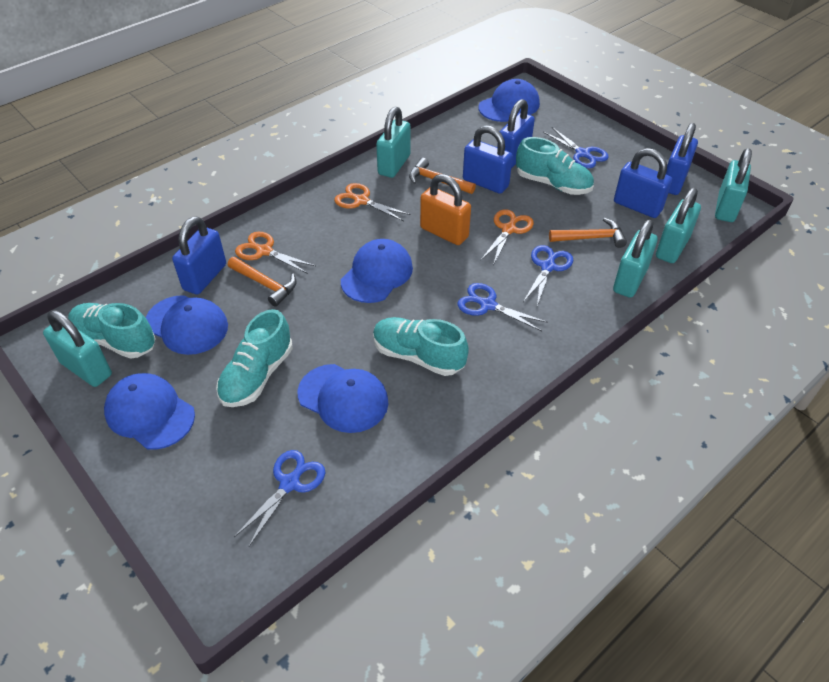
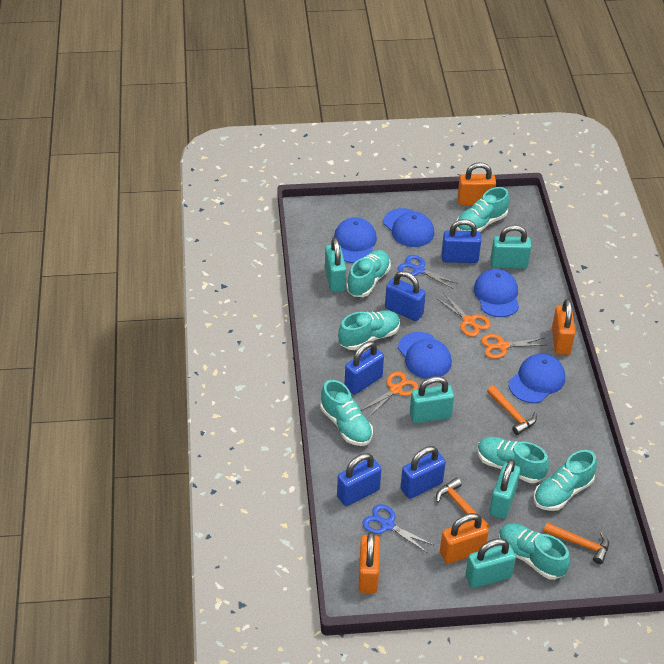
blue scissors: 4 -> 2
orange padlock: 1 -> 4
turquoise shoe: 4 -> 7

